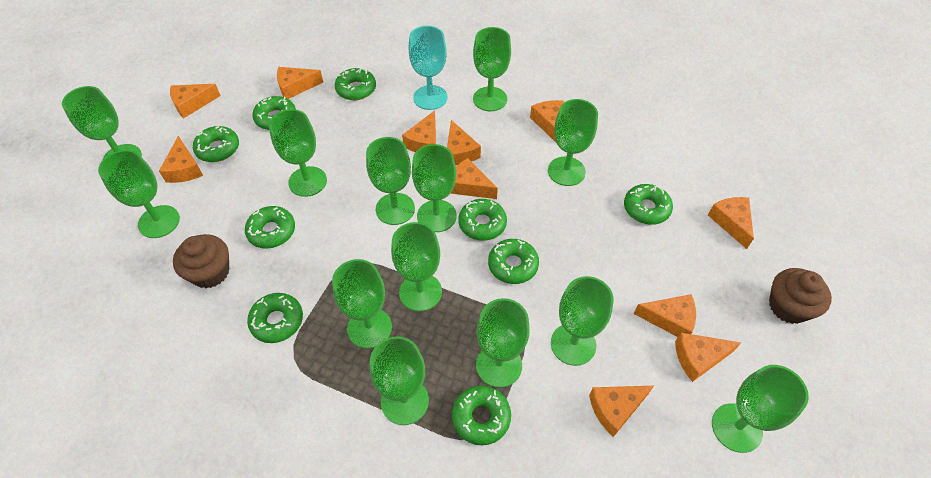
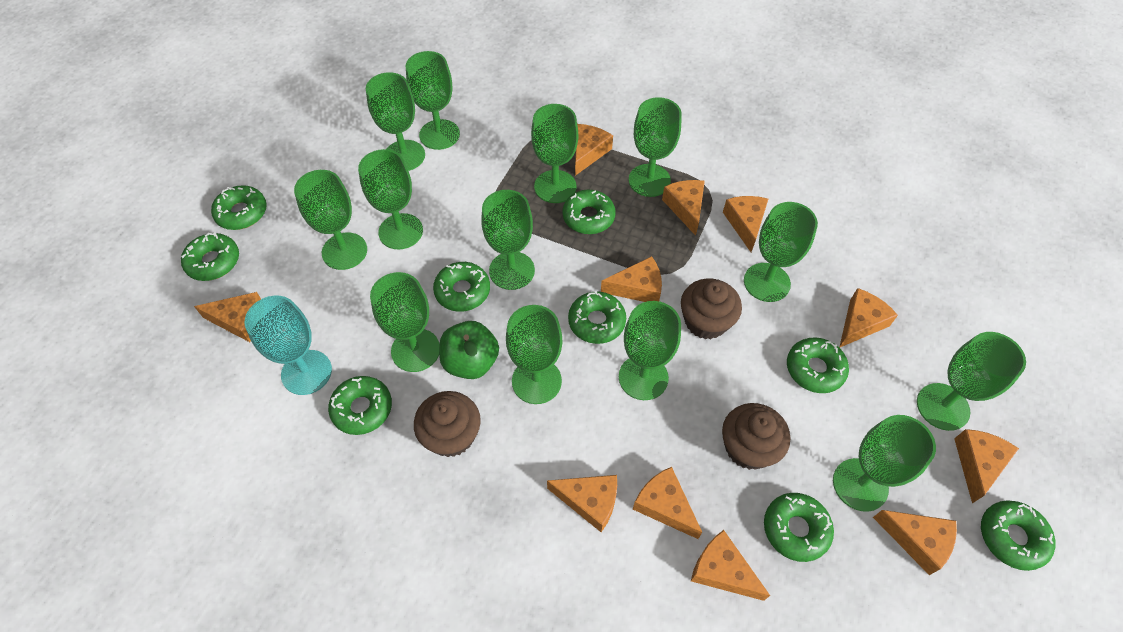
brown cupcake: 2 -> 3
green apple: 0 -> 1

